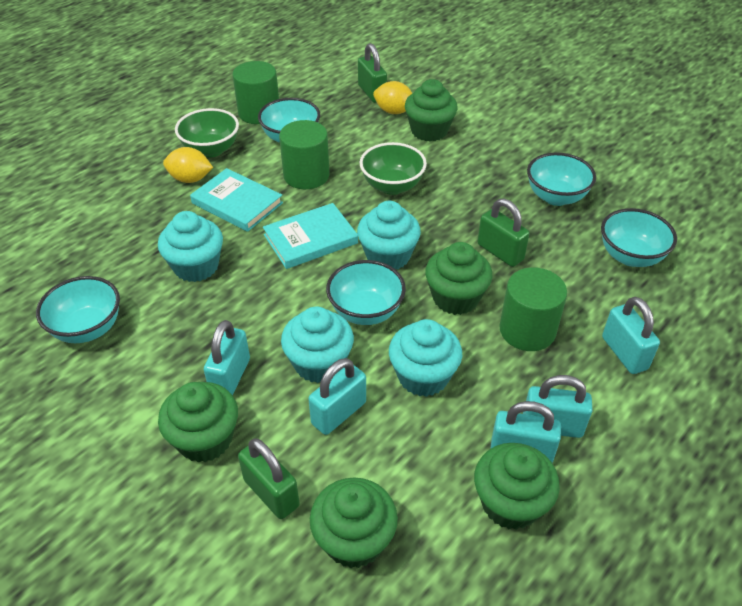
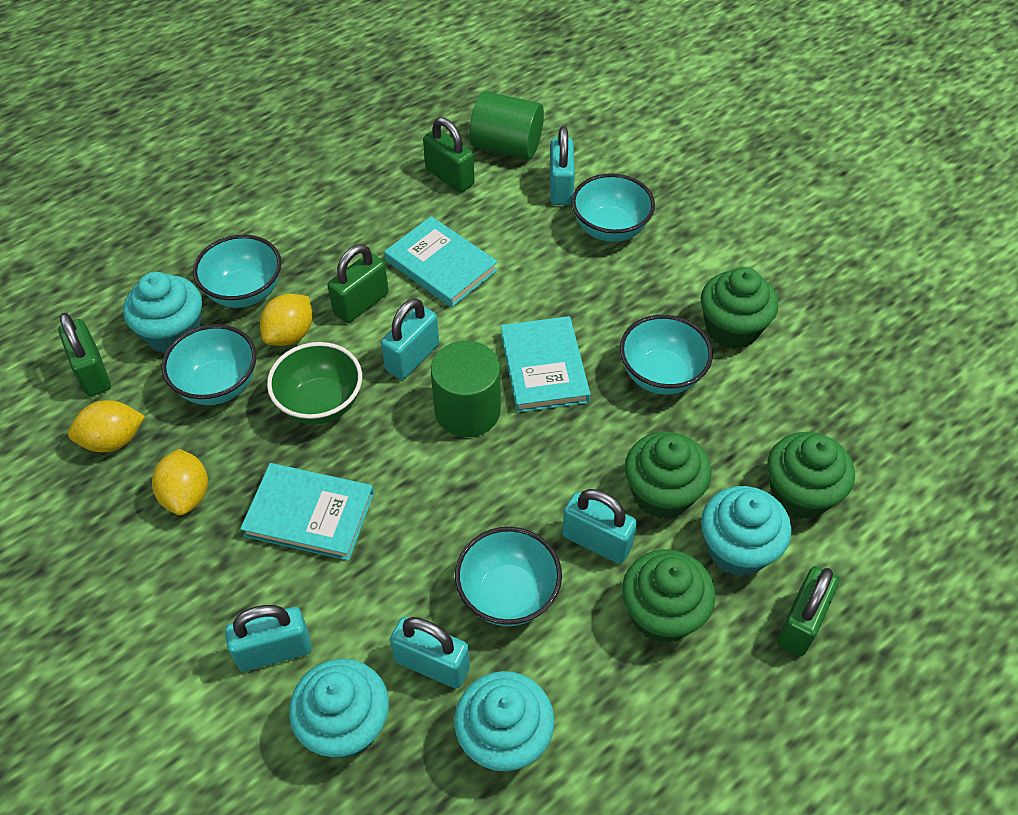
green bowl: 2 -> 1
green cupcake: 5 -> 4
green cylinder: 3 -> 2
green padlock: 3 -> 4
turquoise book: 2 -> 3
yellow lemon: 2 -> 3

